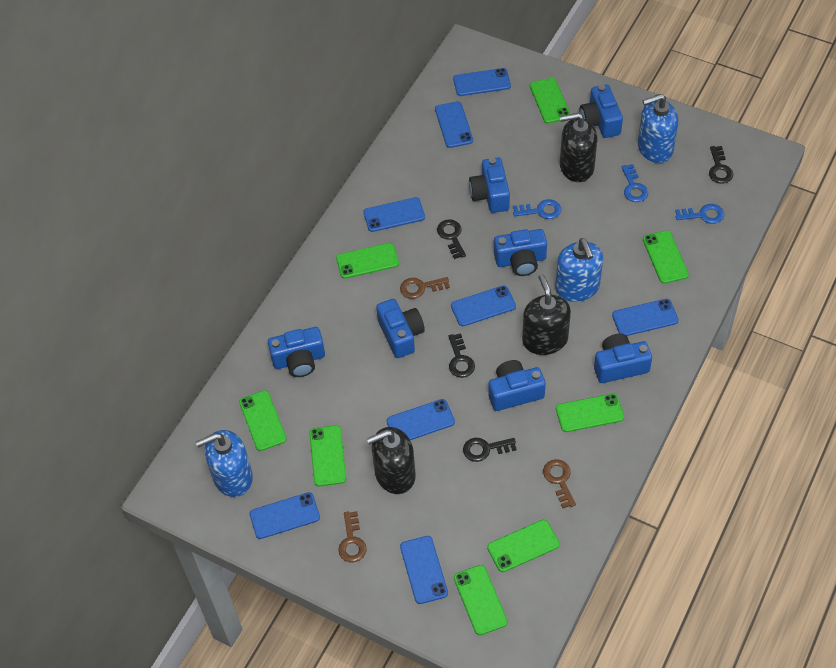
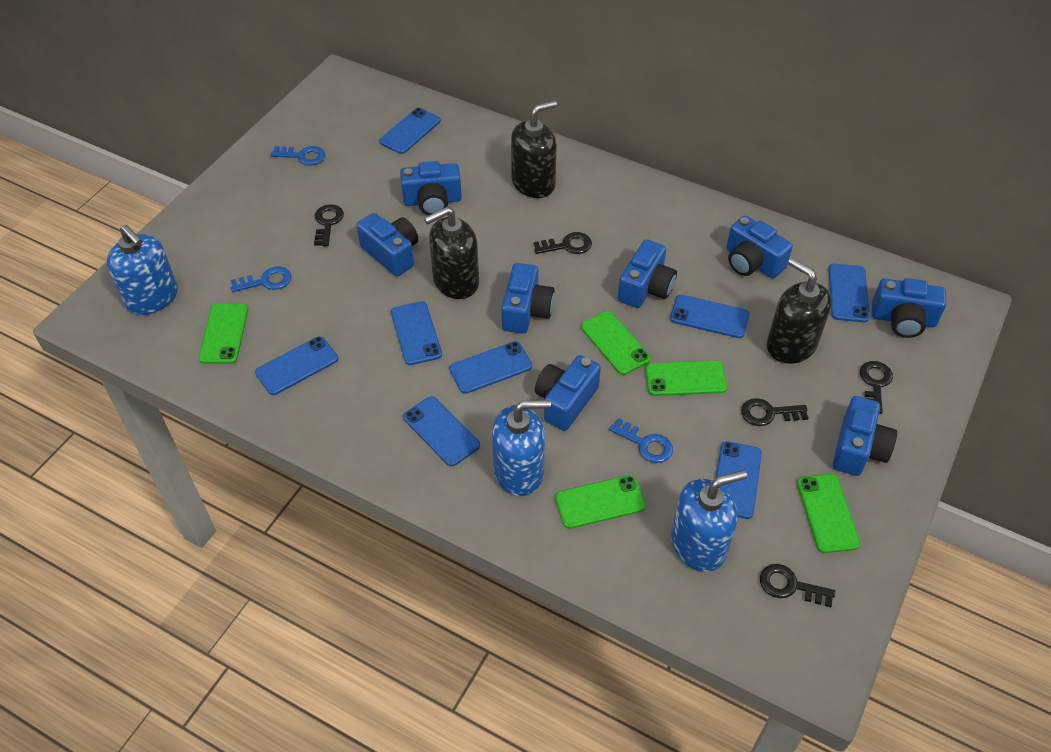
black key: 4 -> 5
blue camera: 7 -> 8
brown key: 3 -> 0
green phone: 8 -> 5

